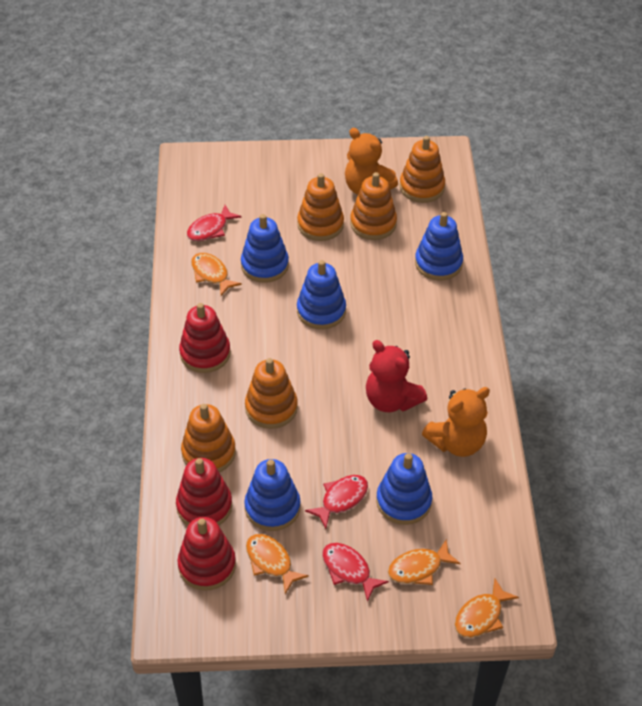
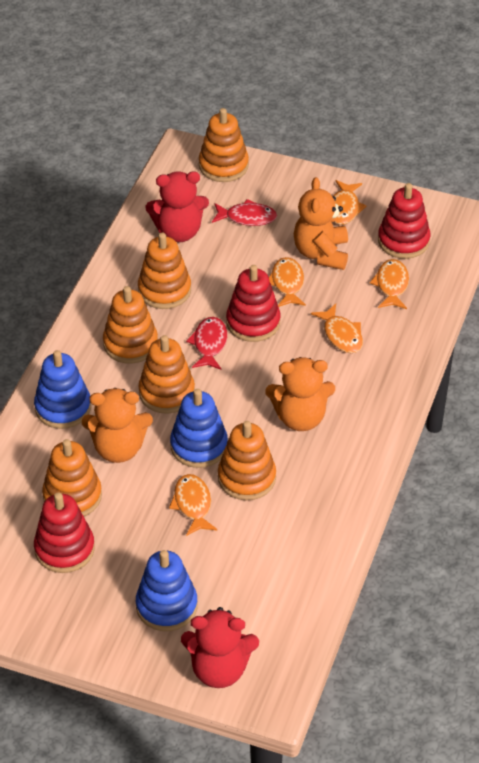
blue stacking toy: 5 -> 3
orange fish: 4 -> 5
orange stacking toy: 5 -> 6
orange teddy bear: 2 -> 3
red fish: 3 -> 2
red teddy bear: 1 -> 2

